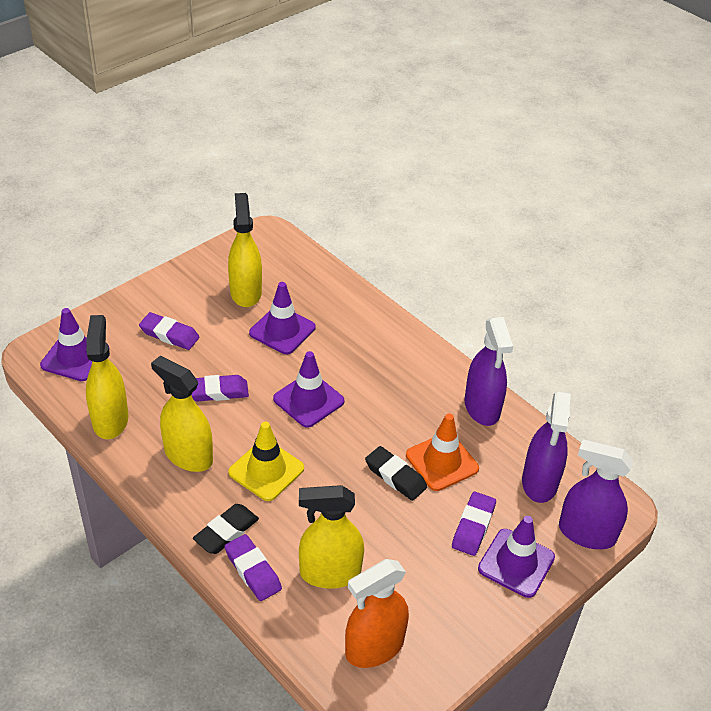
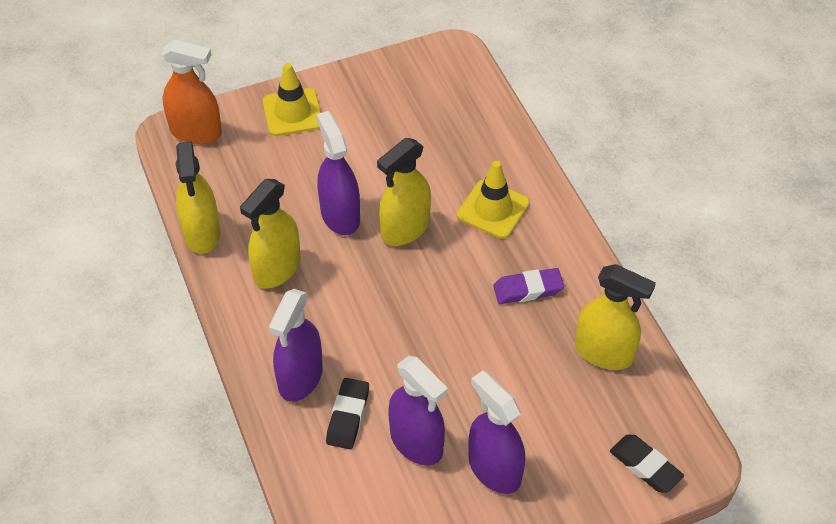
orange traffic cone: 1 -> 0
purple eraser: 4 -> 1
purple spray bottle: 3 -> 4
purple traffic cone: 4 -> 0
yellow traffic cone: 1 -> 2

